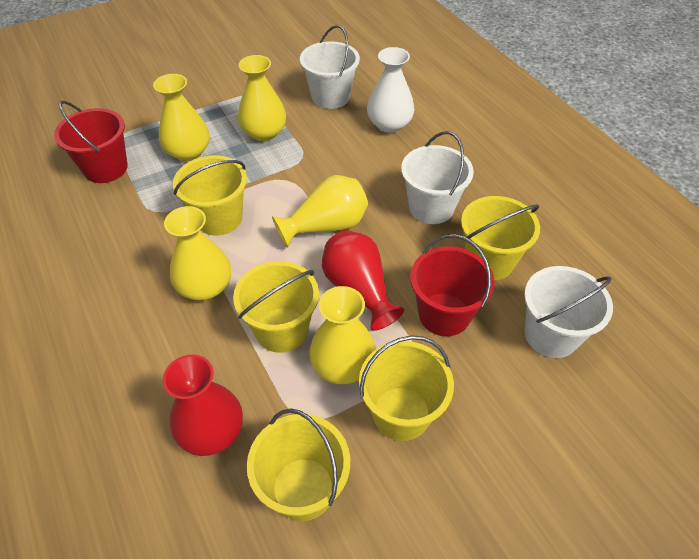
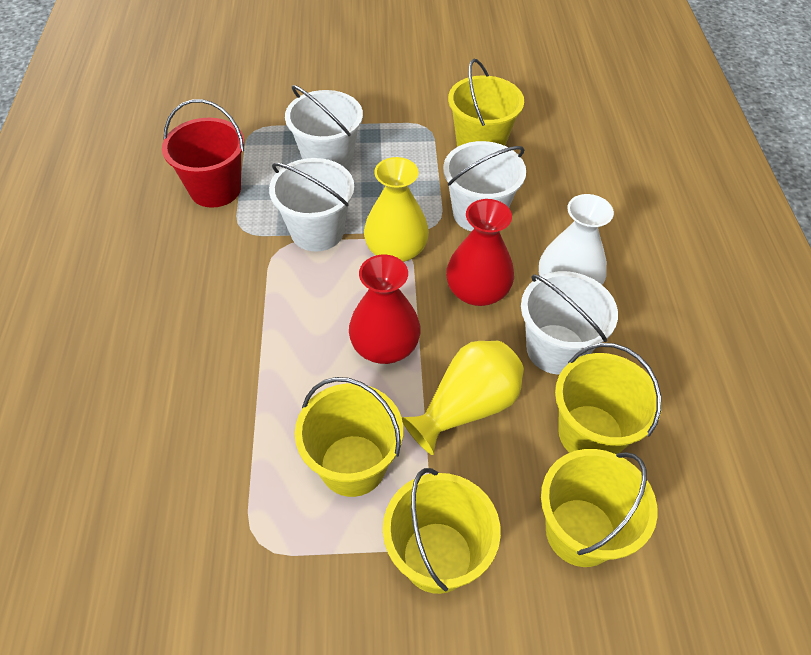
red bucket: 2 -> 1
white bucket: 3 -> 4
yellow vase: 5 -> 2

